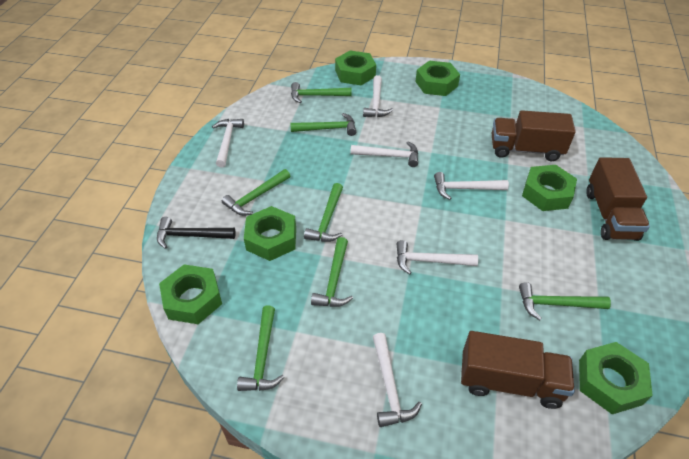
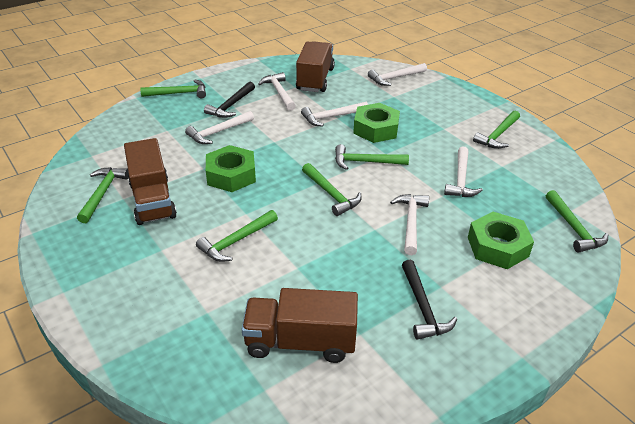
black hammer: 1 -> 2
green nut: 6 -> 3

